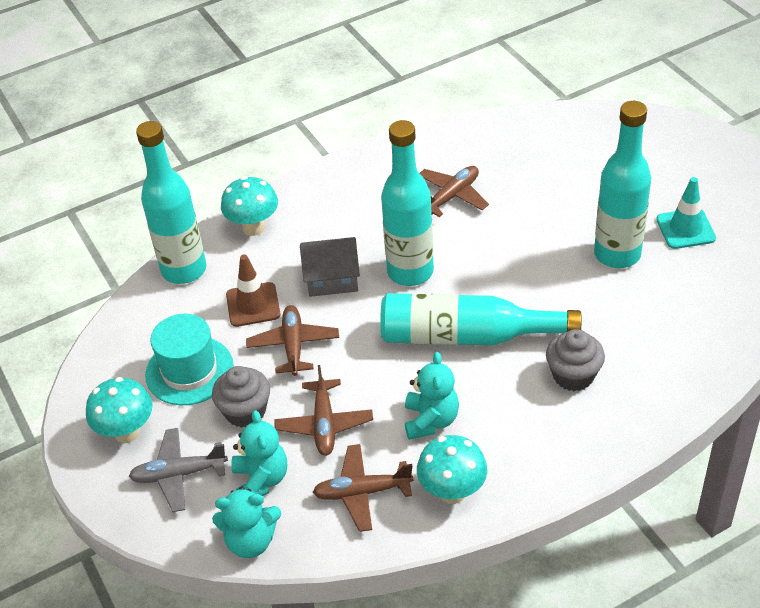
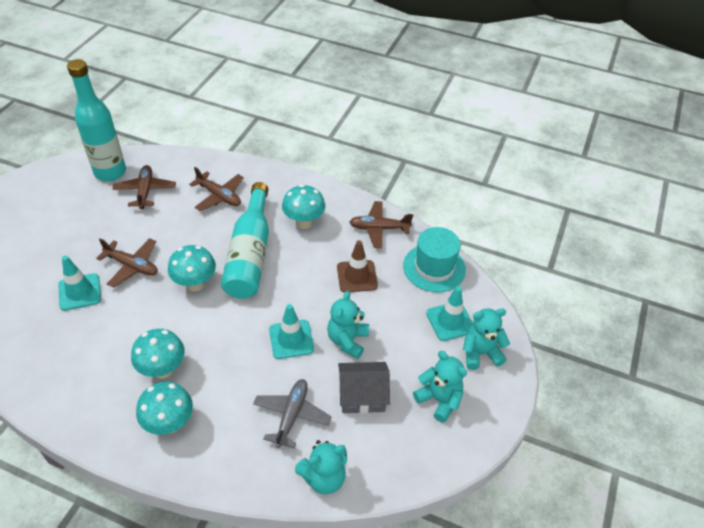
grey cupcake: 2 -> 0
turquoise bottle: 4 -> 2
turquoise mushroom: 3 -> 4
turquoise teddy bear: 3 -> 4
turquoise traffic cone: 1 -> 3

